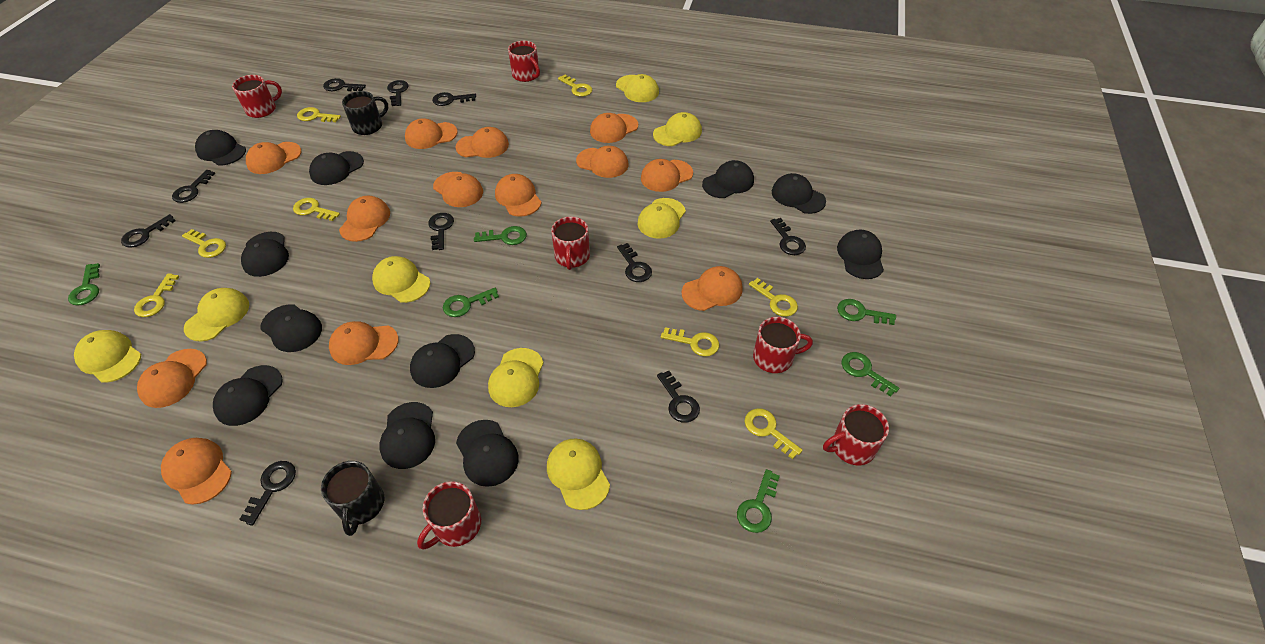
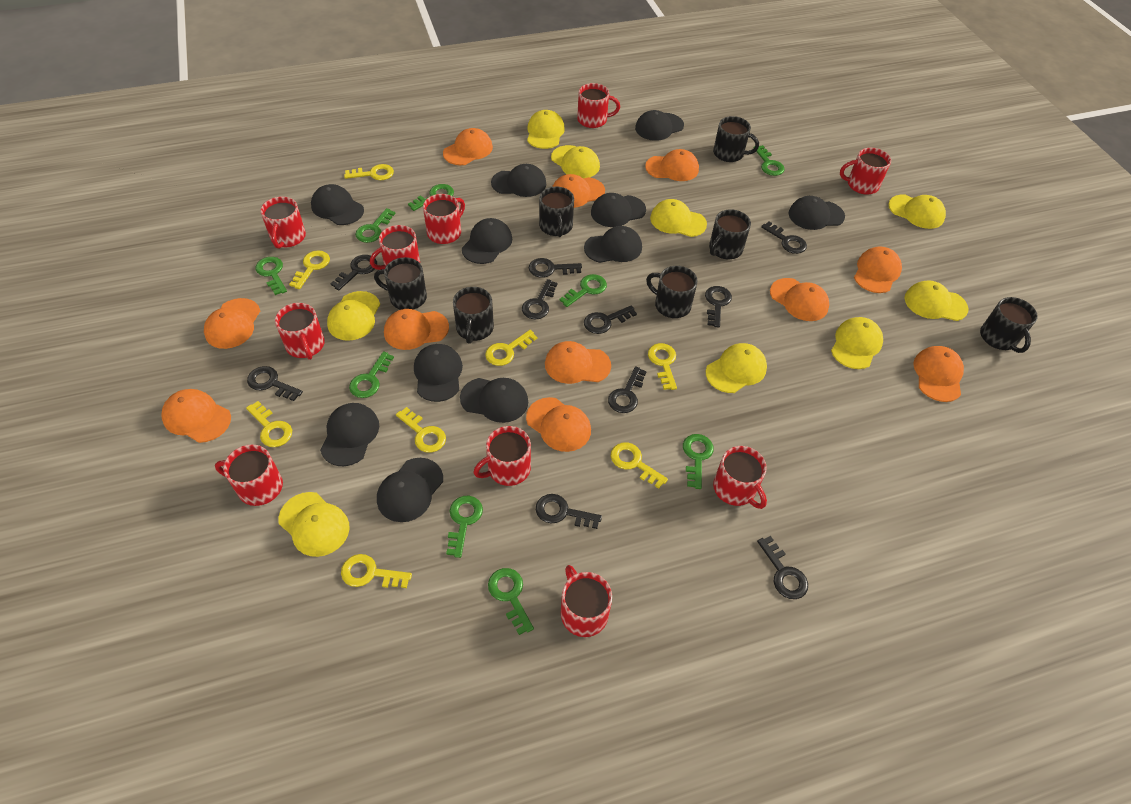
black mug: 2 -> 7
green key: 6 -> 9
orange cap: 13 -> 11
red mug: 6 -> 10
yellow cap: 8 -> 9

